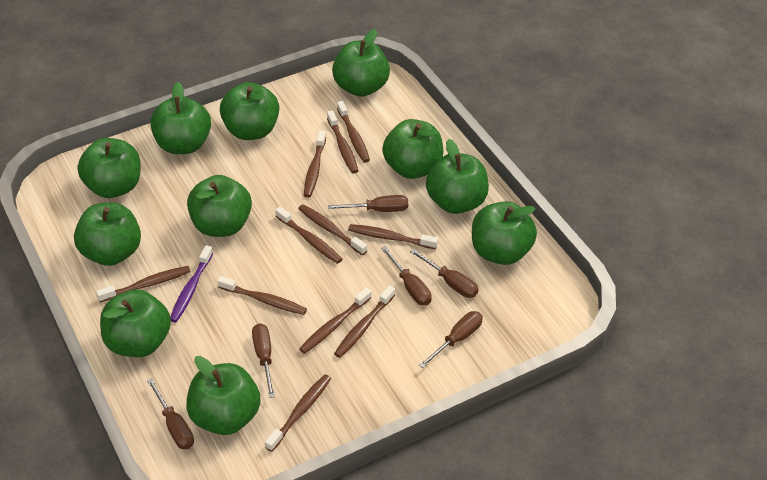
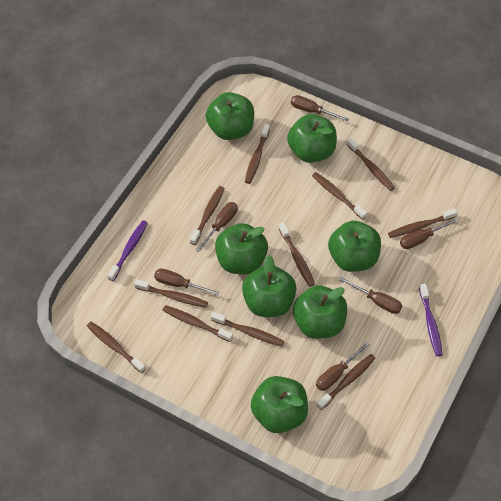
green apple: 11 -> 7
purple toothbrush: 1 -> 2

